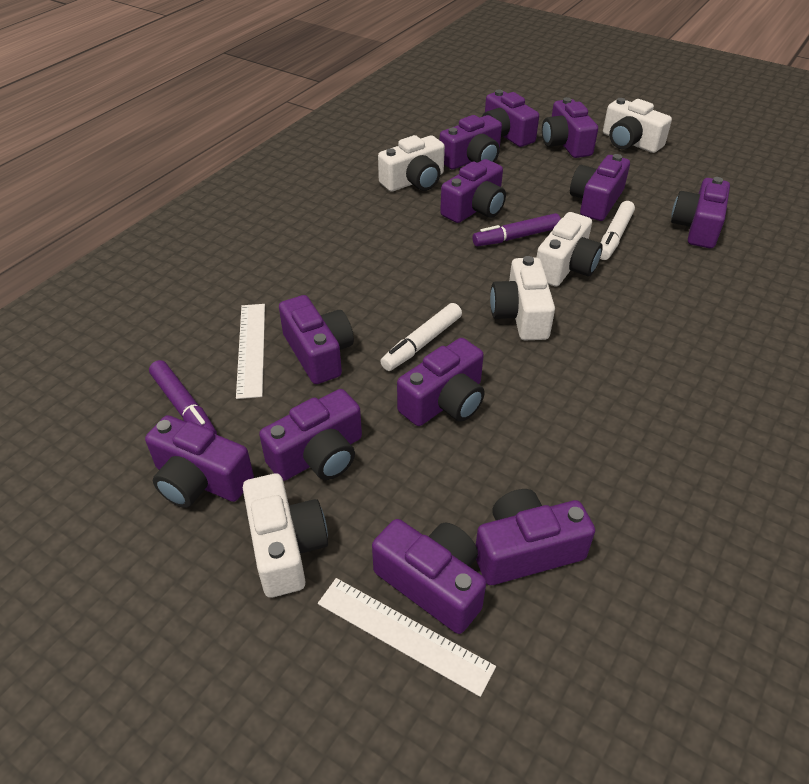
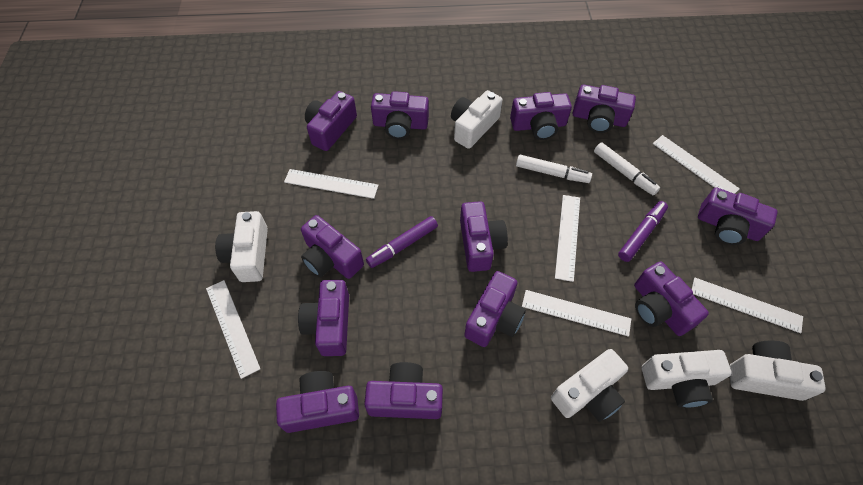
white ruler: 2 -> 6

